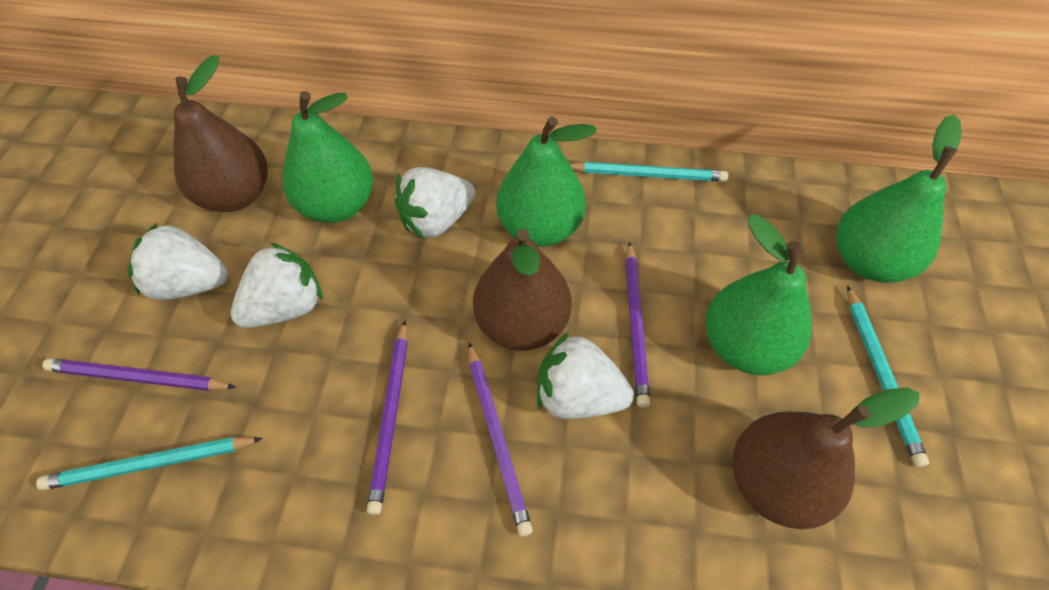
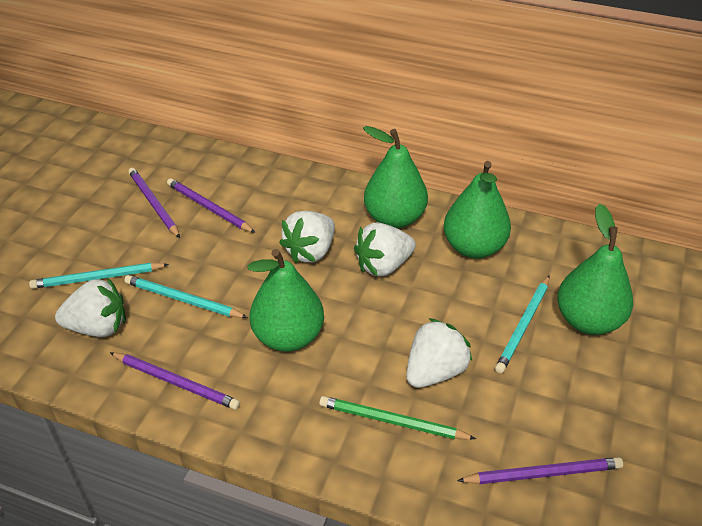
brown pear: 3 -> 0
green pencil: 0 -> 1

